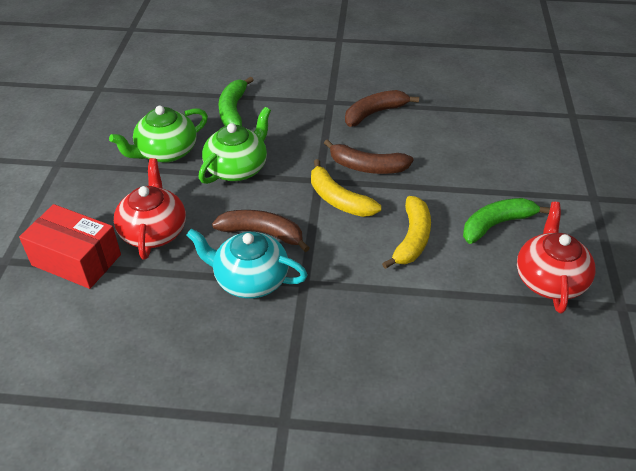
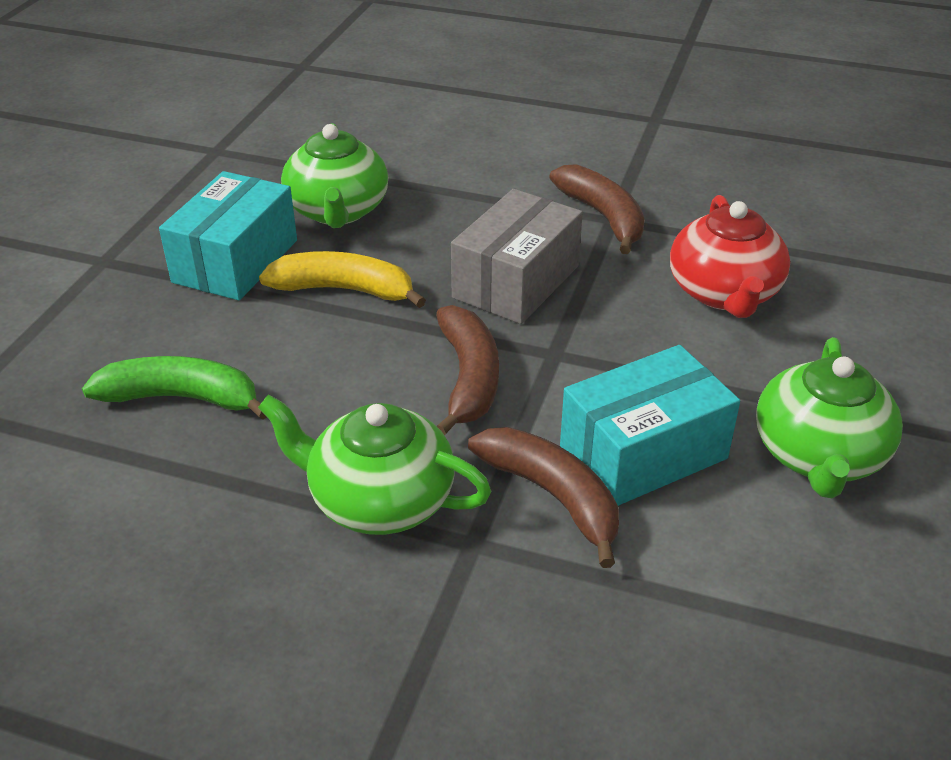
green banana: 2 -> 1
green teapot: 2 -> 3
grey box: 0 -> 1
red box: 1 -> 0
red teapot: 2 -> 1
turquoise box: 0 -> 2
turquoise teapot: 1 -> 0
yellow banana: 2 -> 1

